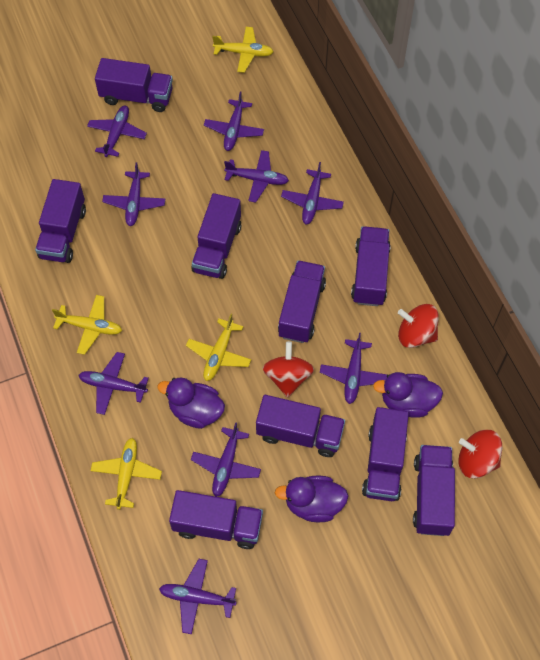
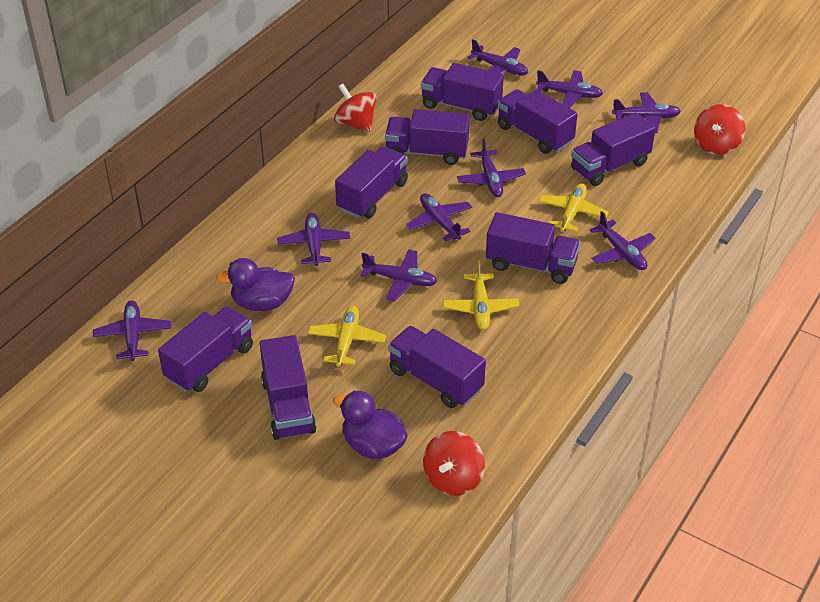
purple duck: 3 -> 2
yellow plane: 4 -> 3

